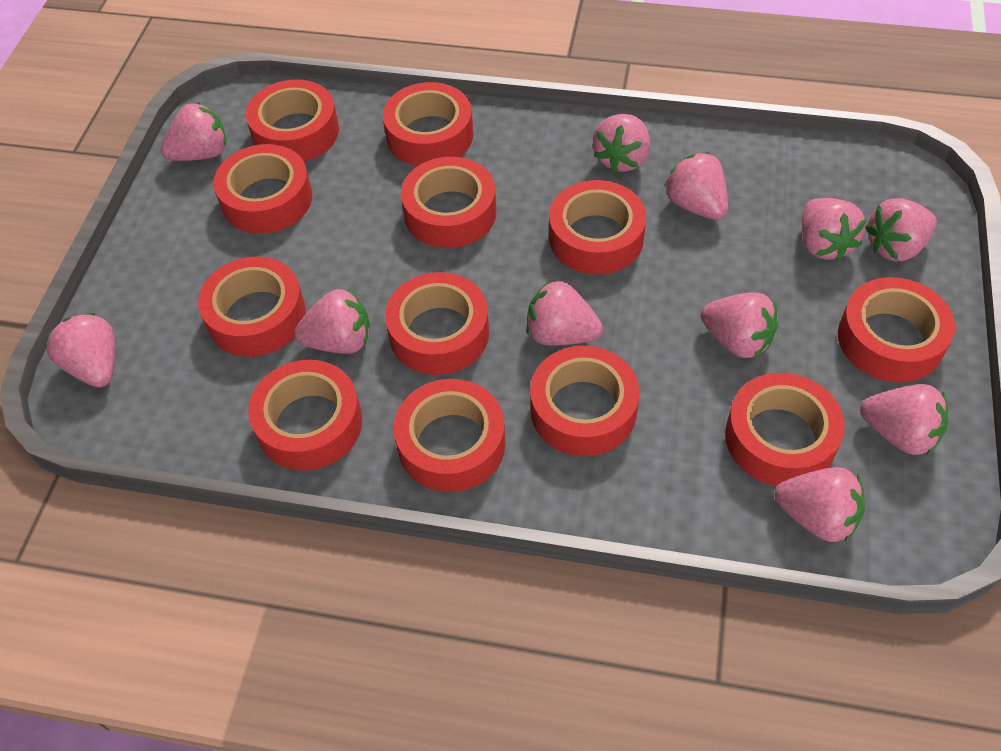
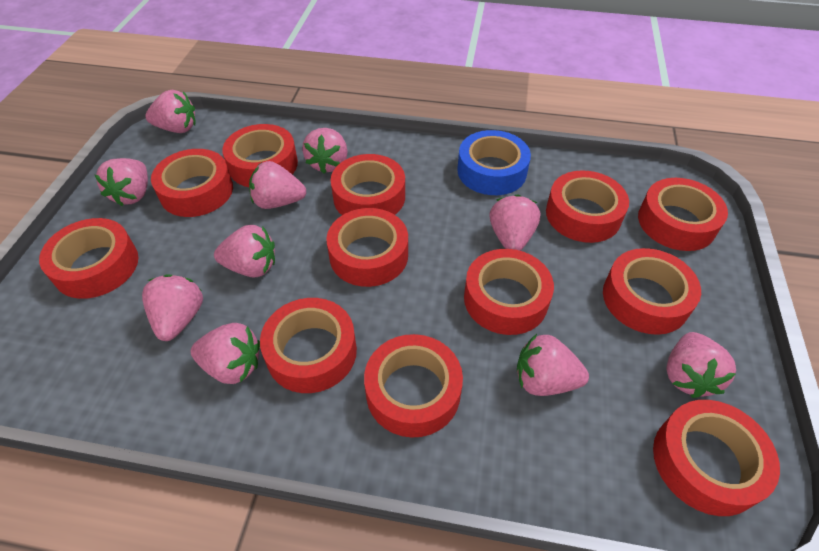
blue tape: 0 -> 1
pink strawberry: 11 -> 10

